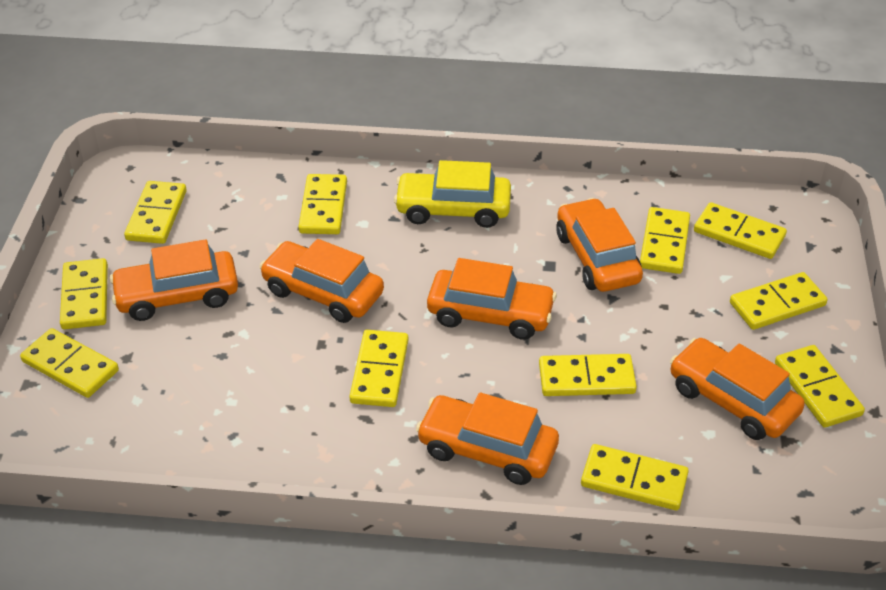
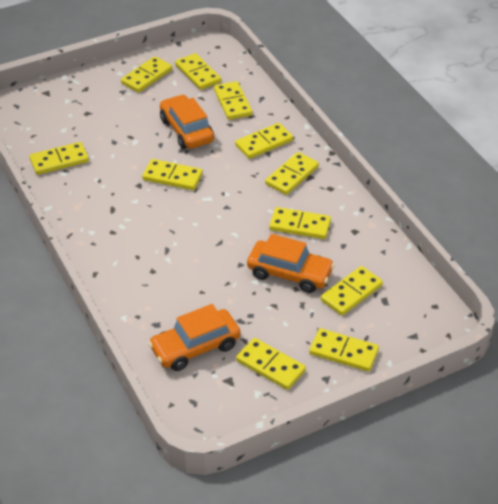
orange car: 6 -> 3
yellow car: 1 -> 0

